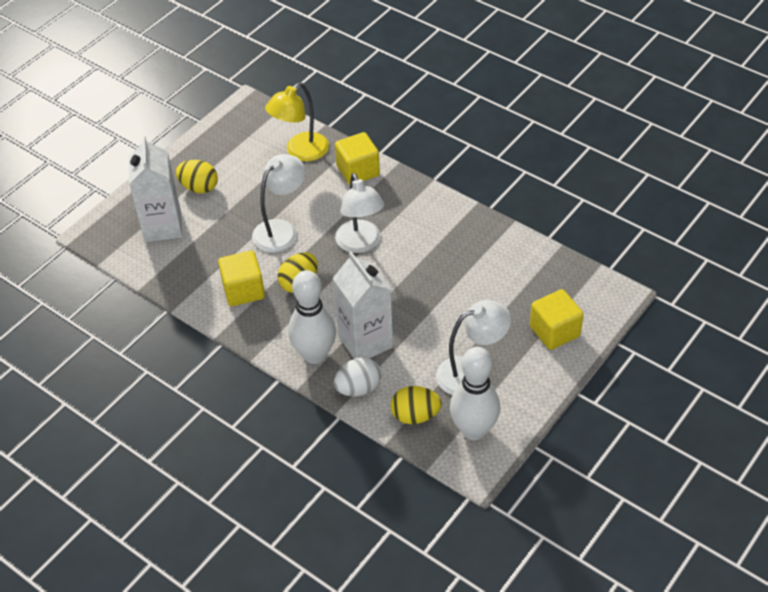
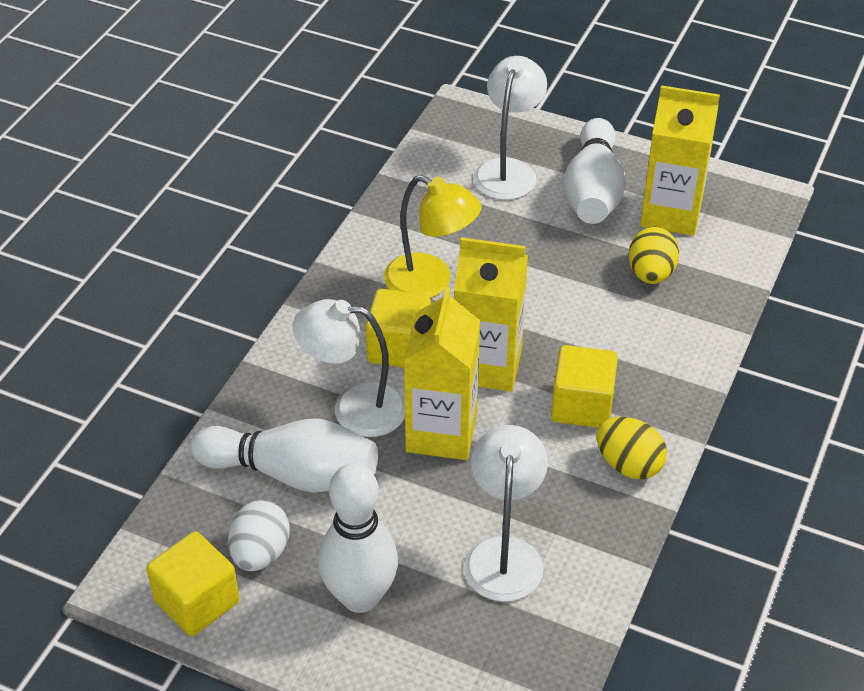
white bowling pin: 2 -> 3
white carton: 2 -> 0
yellow carton: 0 -> 3
yellow egg: 3 -> 2

